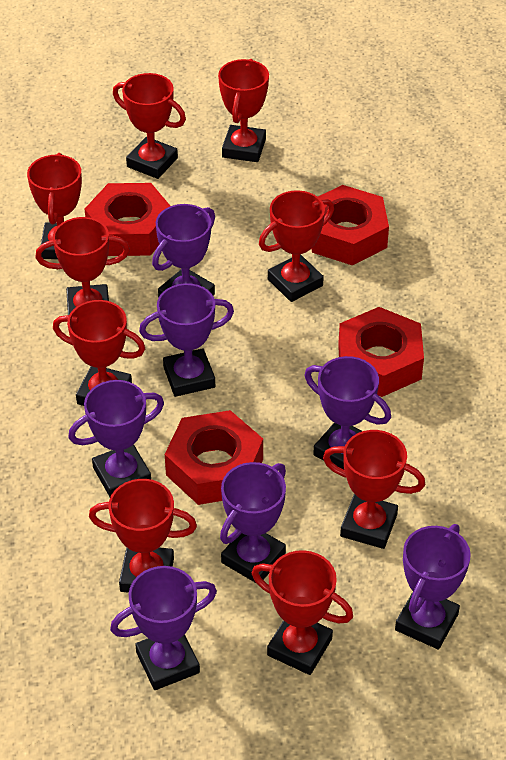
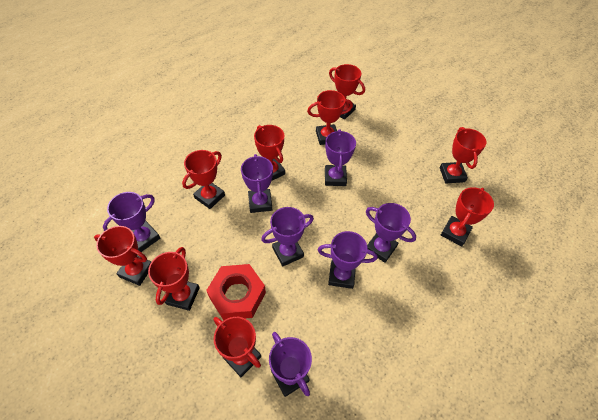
red nut: 4 -> 1

